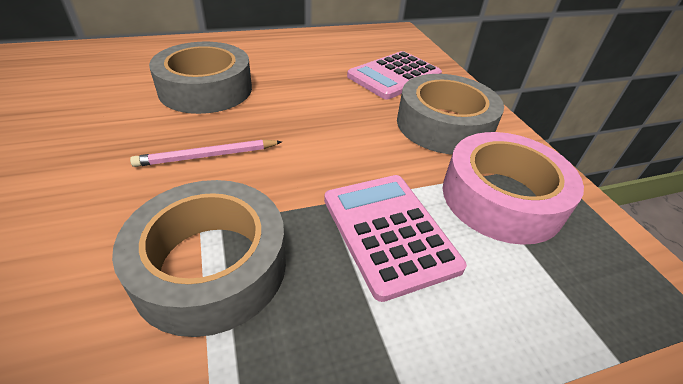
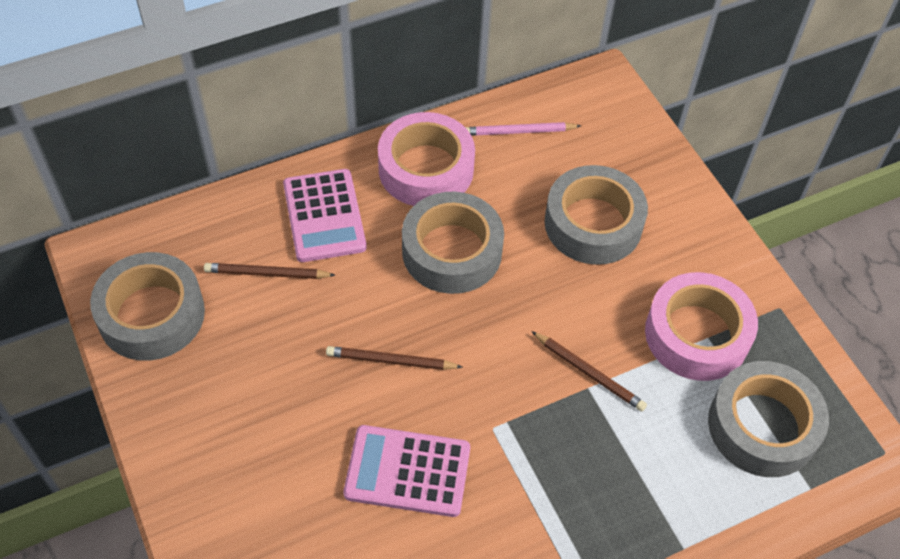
brown pencil: 0 -> 3
grey tape: 3 -> 4
pink tape: 1 -> 2

